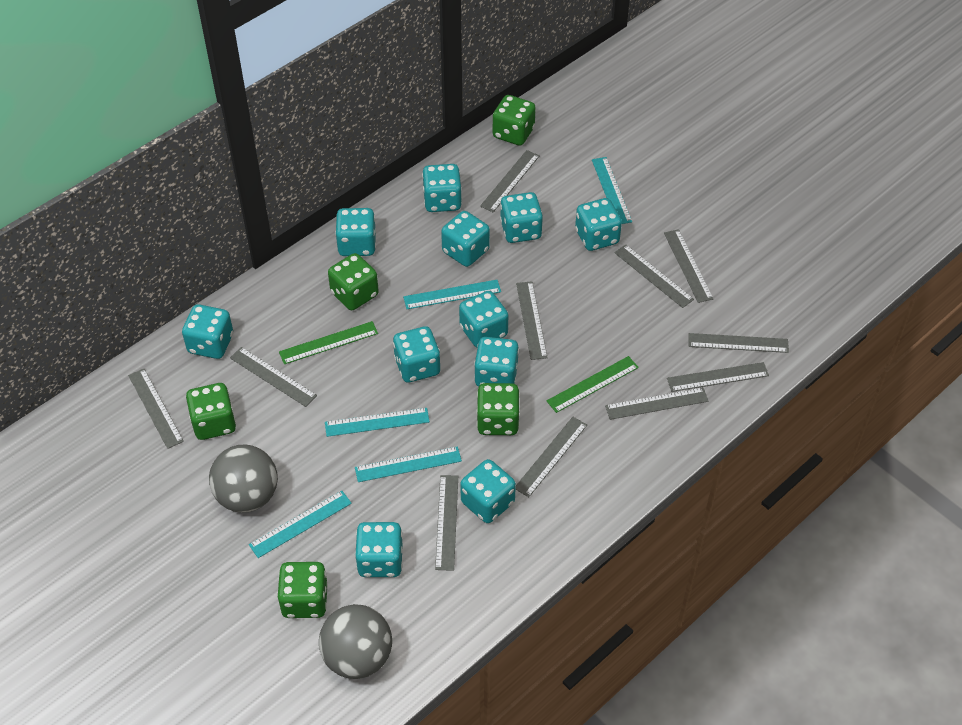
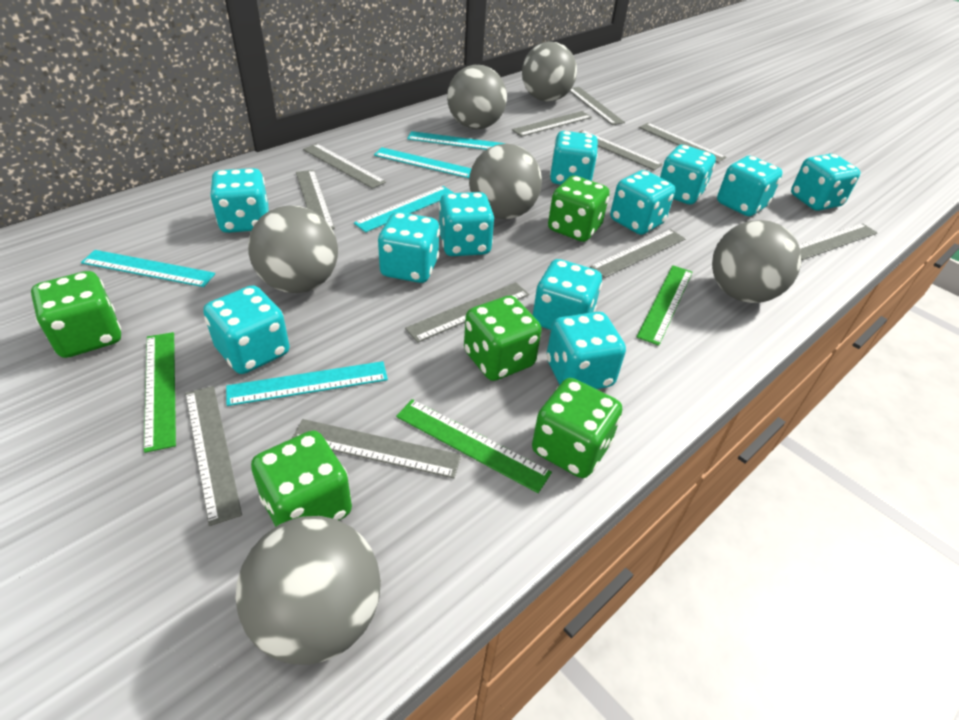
green ruler: 2 -> 3
grey ball: 2 -> 6

